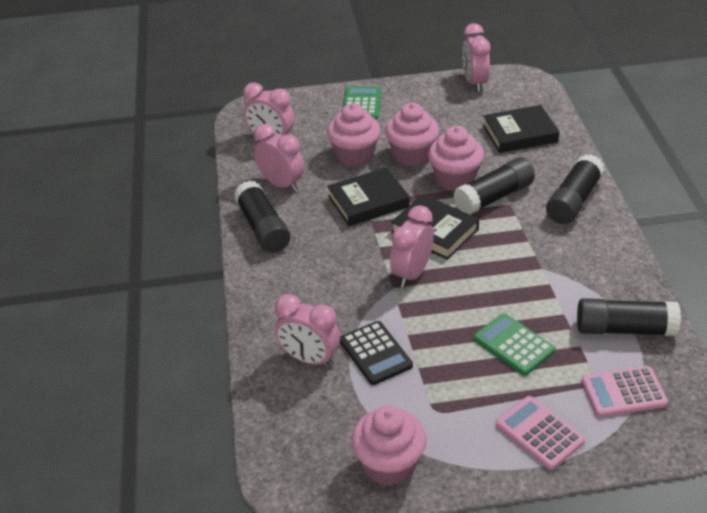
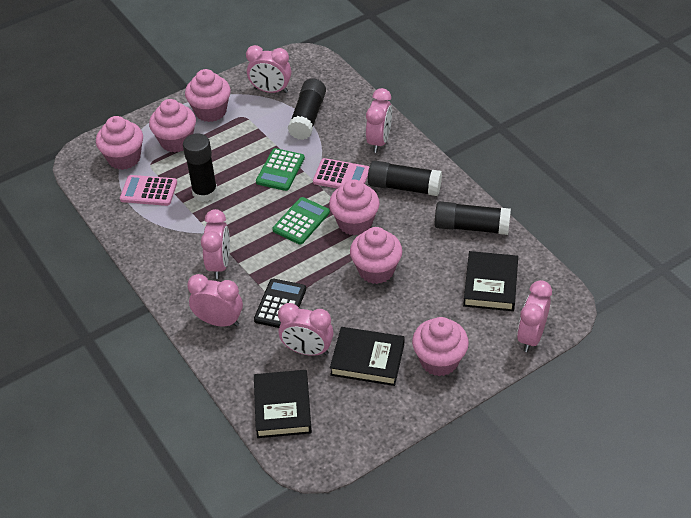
pink clock: 5 -> 6
pink cupcake: 4 -> 6

